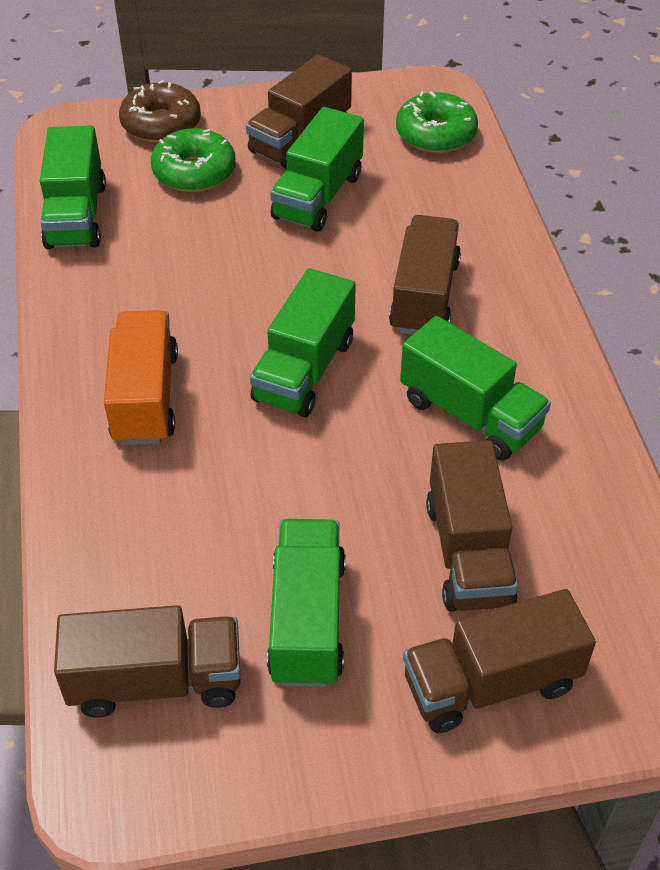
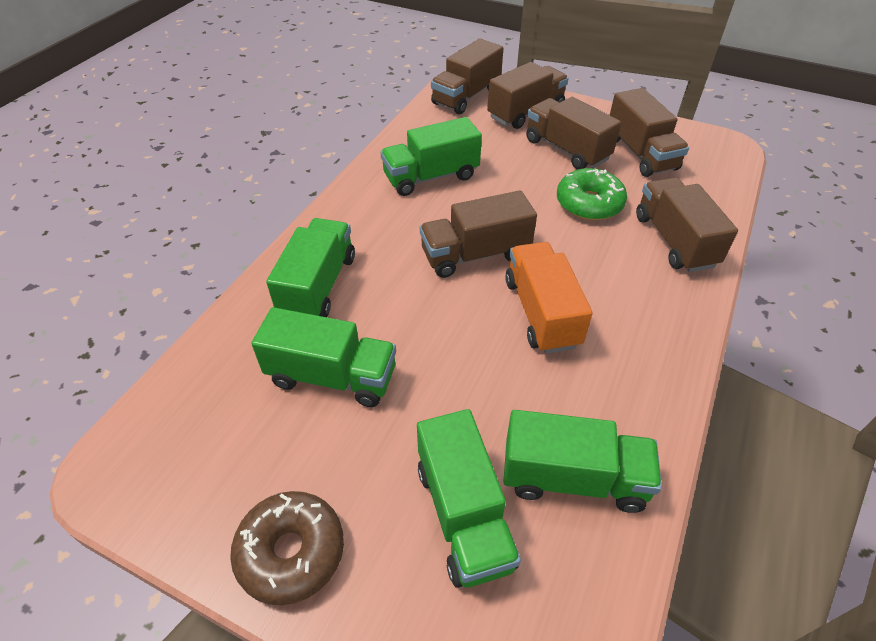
brown truck: 5 -> 6
green donut: 2 -> 1

